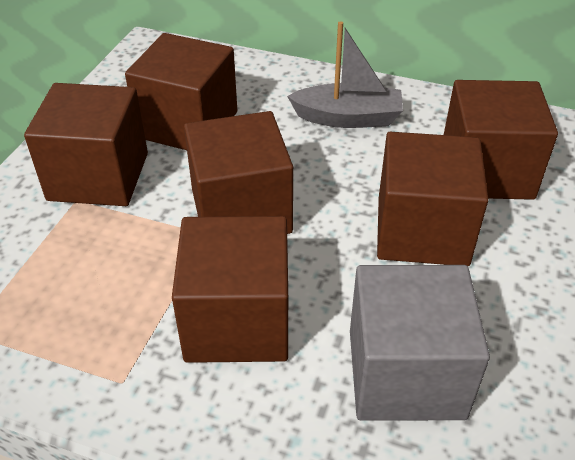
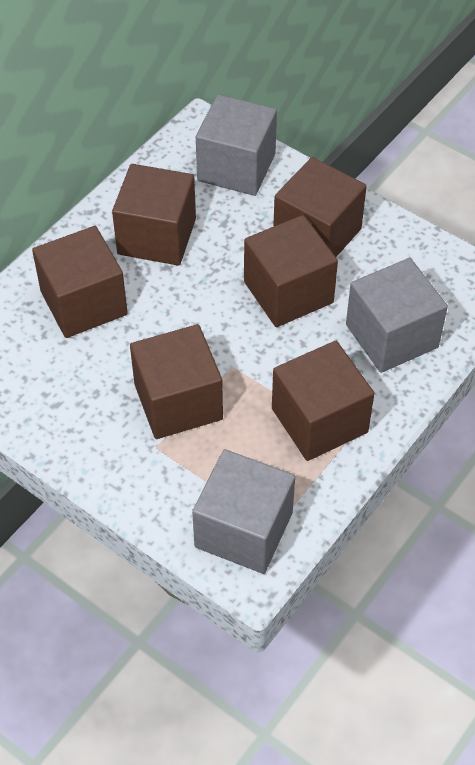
grey boat: 1 -> 0
grey cube: 1 -> 3

